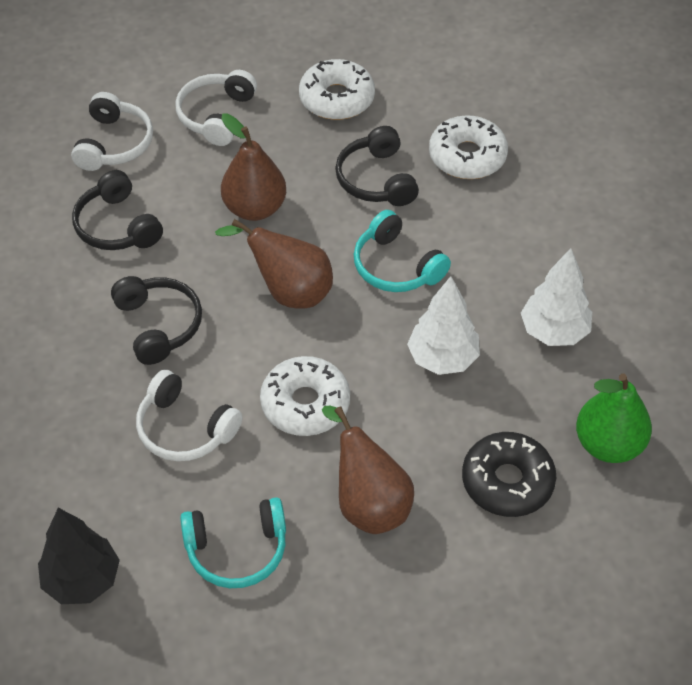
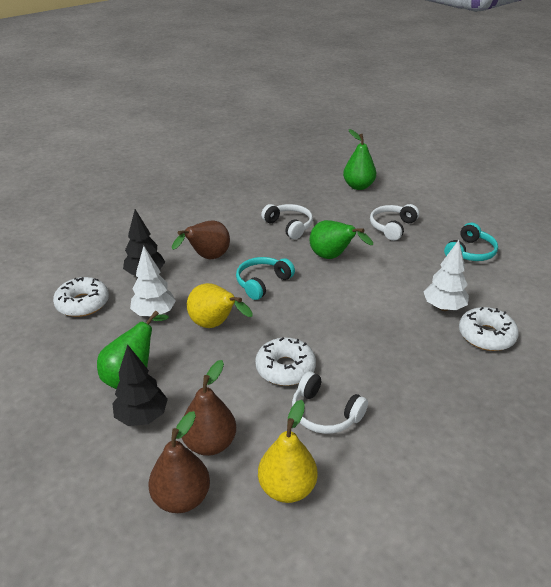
black donut: 1 -> 0
black headphones: 3 -> 0
black tree: 1 -> 2
green pear: 1 -> 3
yellow pear: 0 -> 2

